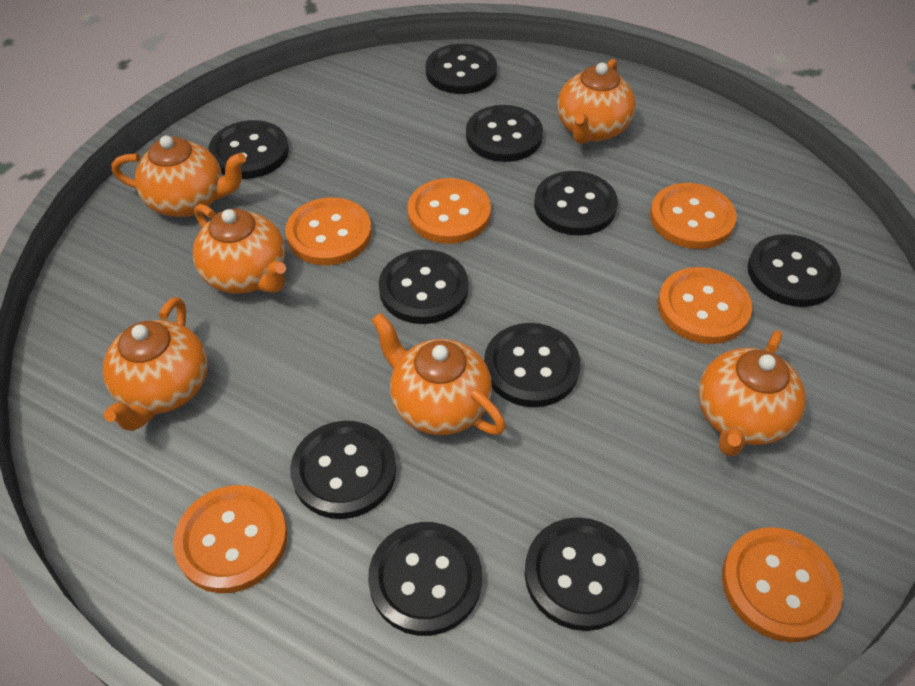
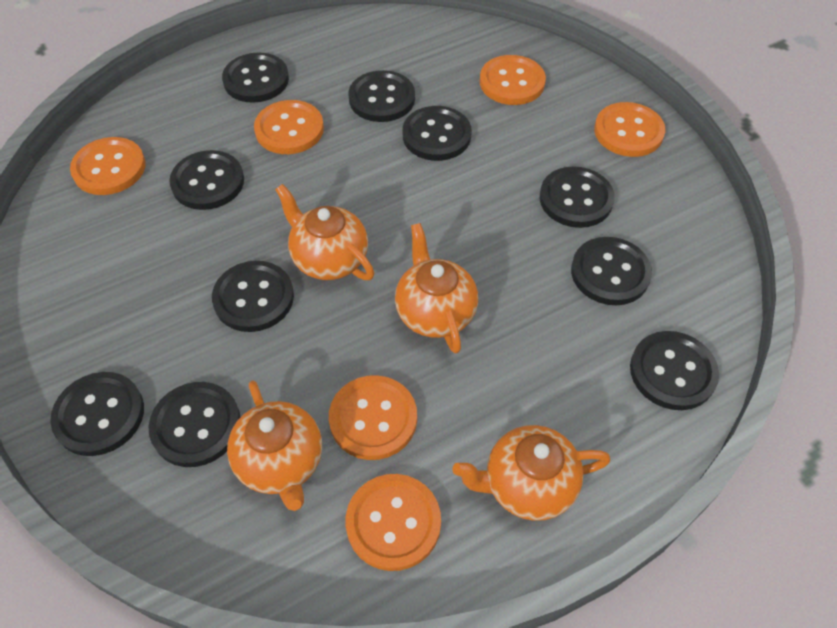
orange teapot: 6 -> 4

